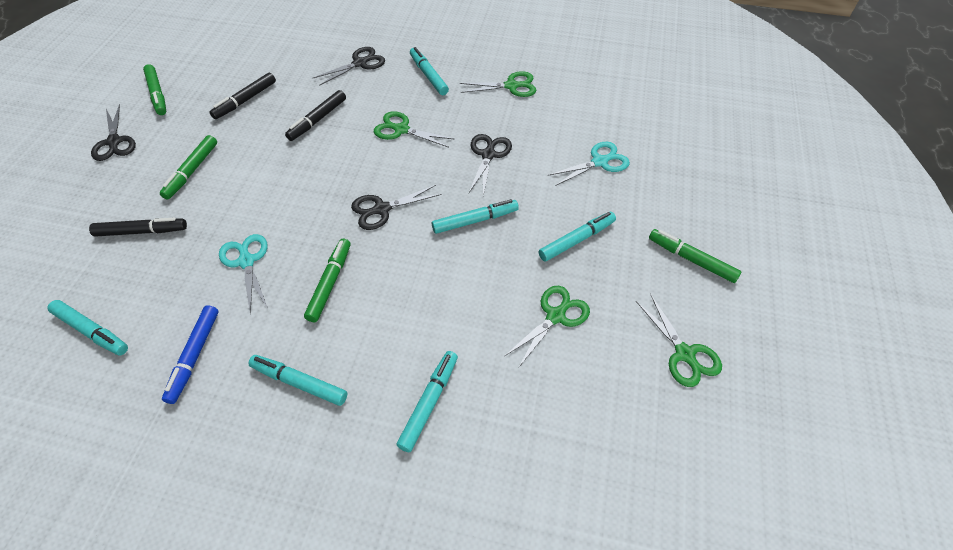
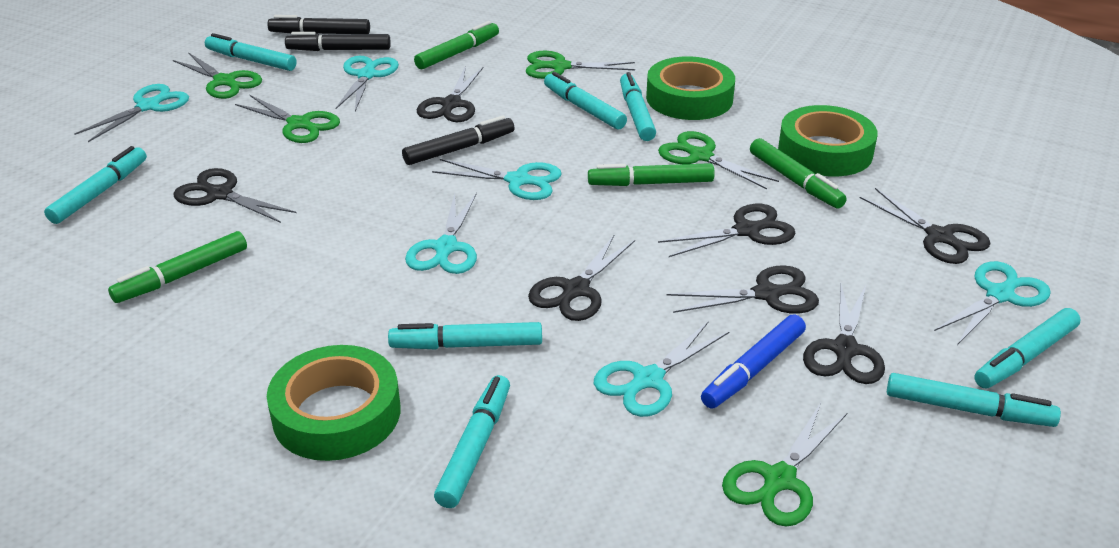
black scissors: 4 -> 7
green scissors: 4 -> 5
green tape: 0 -> 3
turquoise marker: 6 -> 8
turquoise scissors: 2 -> 6

